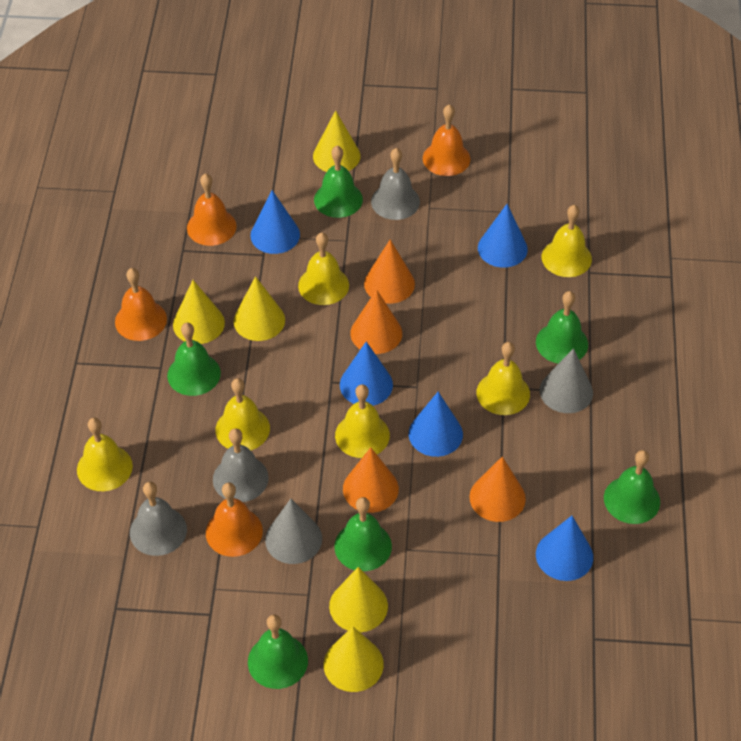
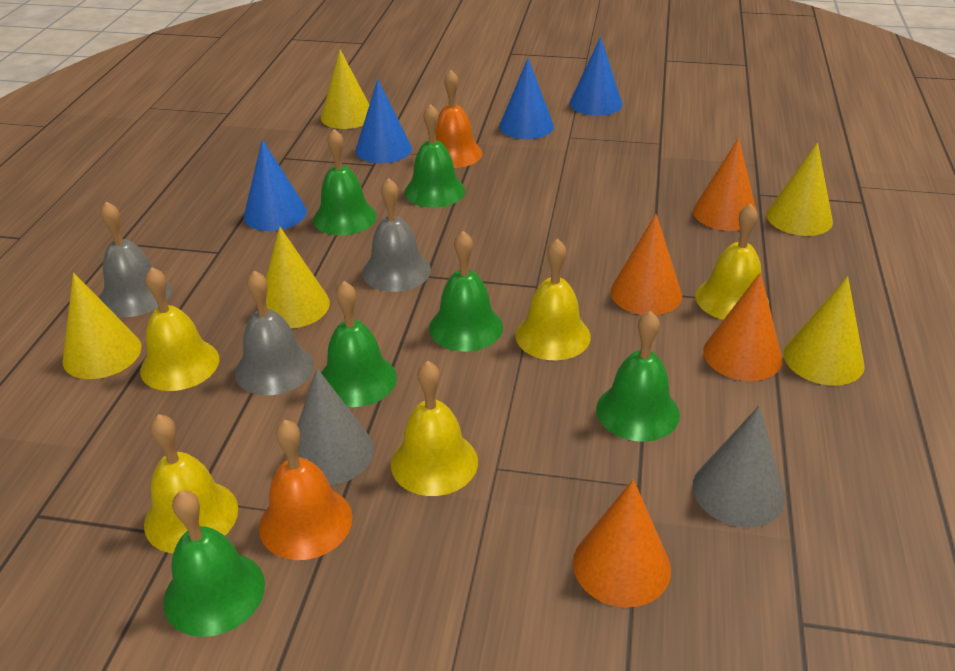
blue cone: 5 -> 4
orange bell: 4 -> 2
yellow bell: 6 -> 5

